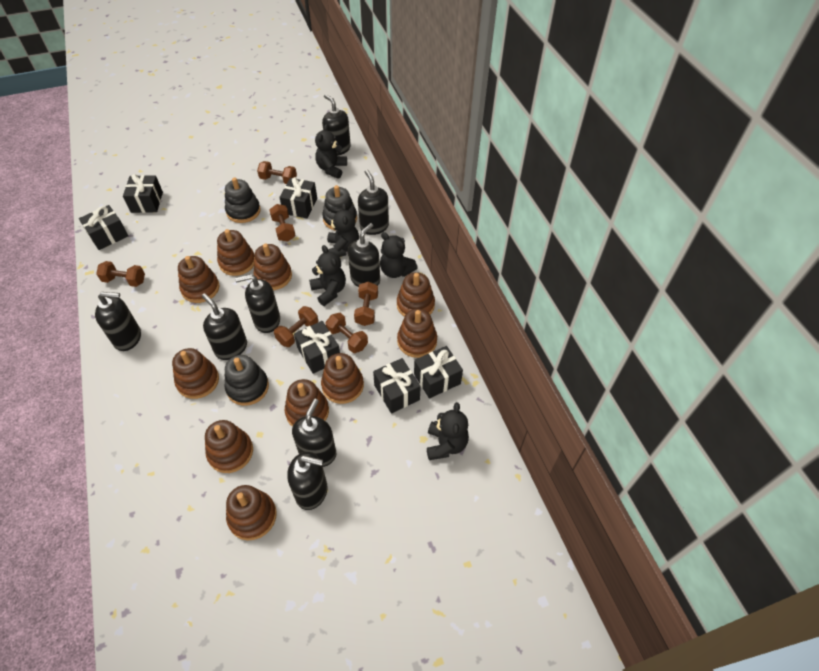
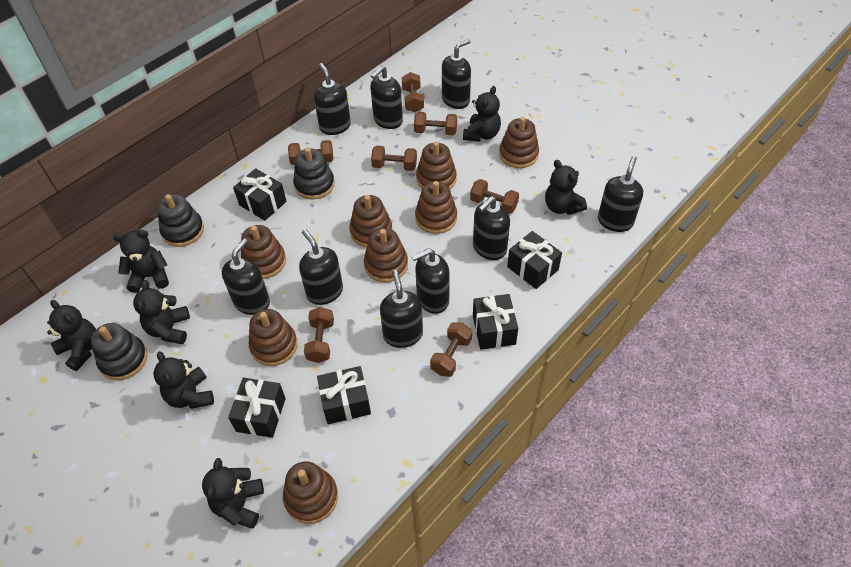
black gift: 6 -> 5
black soap dispenser: 8 -> 9
black teddy bear: 5 -> 7
brown dumbbell: 6 -> 7
brown stacking toy: 10 -> 8

